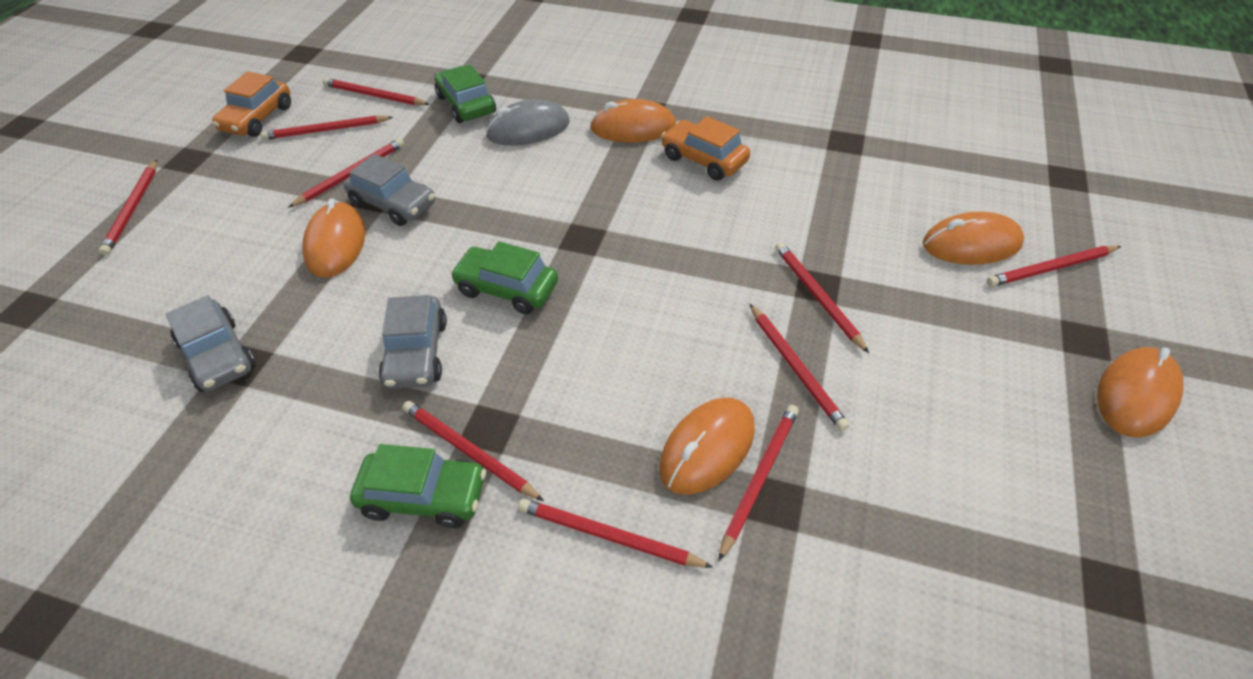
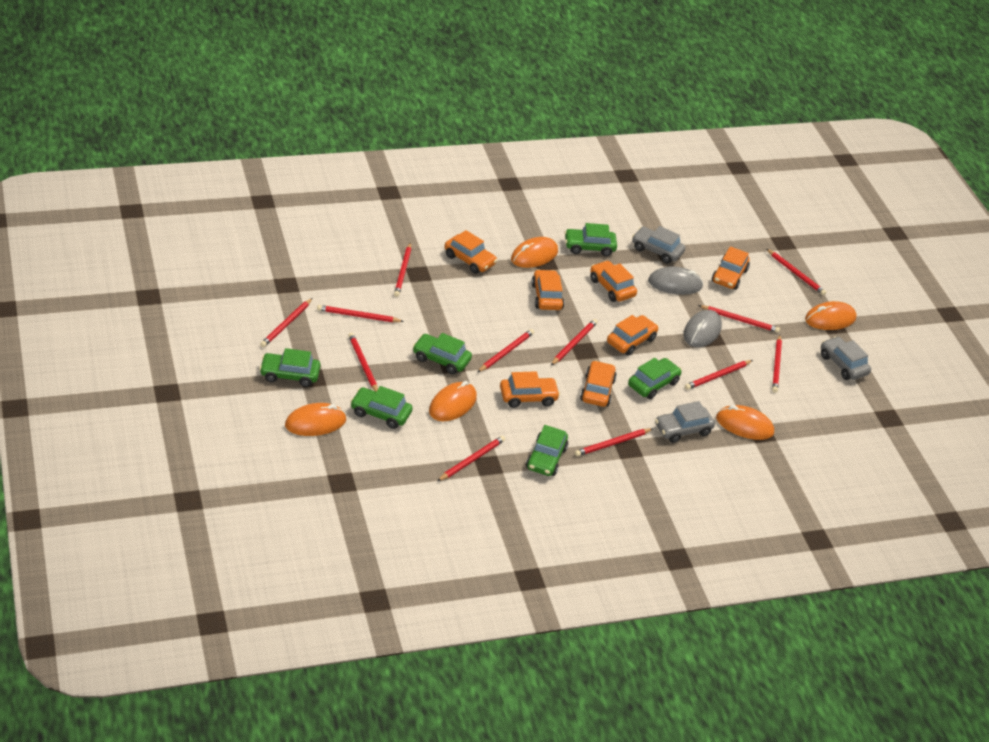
green car: 3 -> 6
grey mouse: 1 -> 2
orange car: 2 -> 7
red pencil: 10 -> 12

